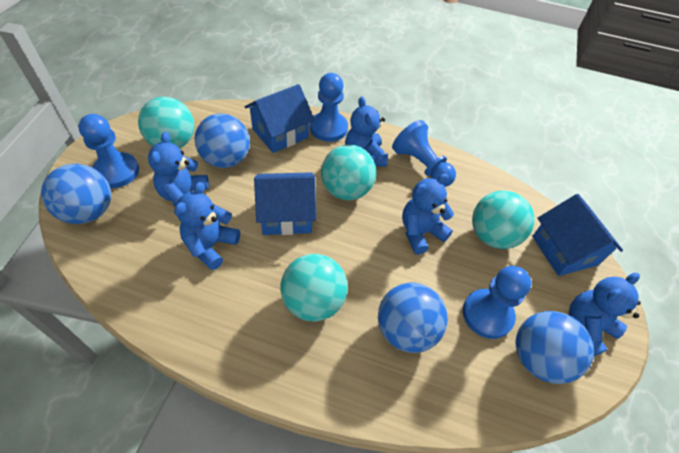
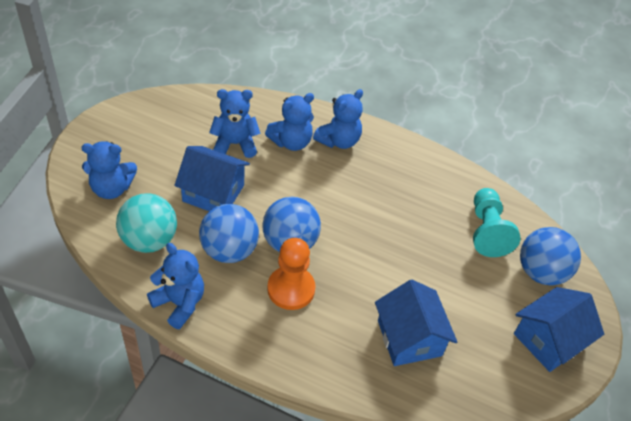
blue ball: 4 -> 3
blue pawn: 4 -> 0
orange pawn: 0 -> 1
turquoise ball: 4 -> 1
turquoise pawn: 0 -> 1

